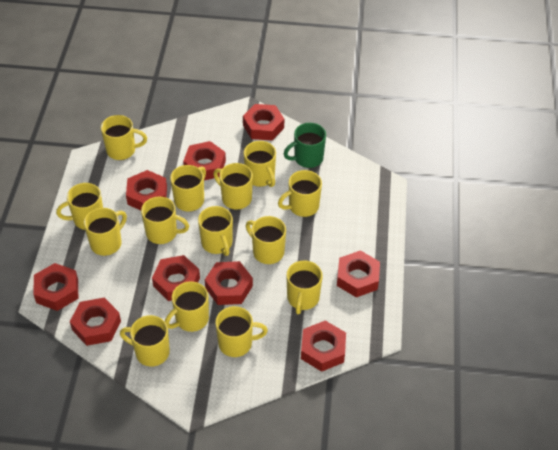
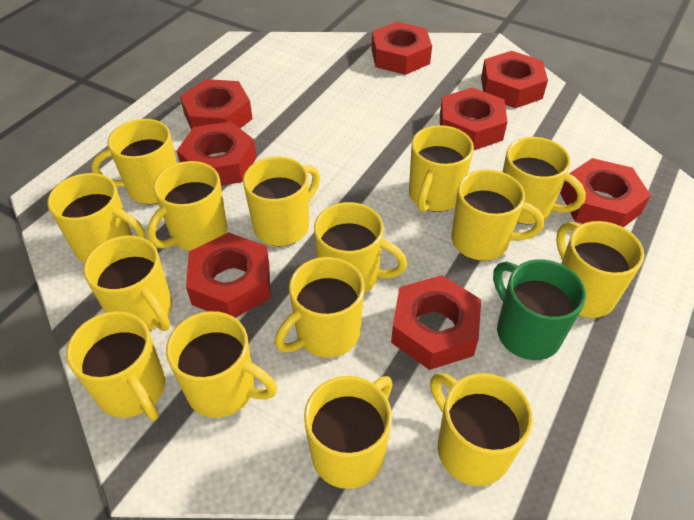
red nut: 9 -> 8
yellow mug: 14 -> 15

